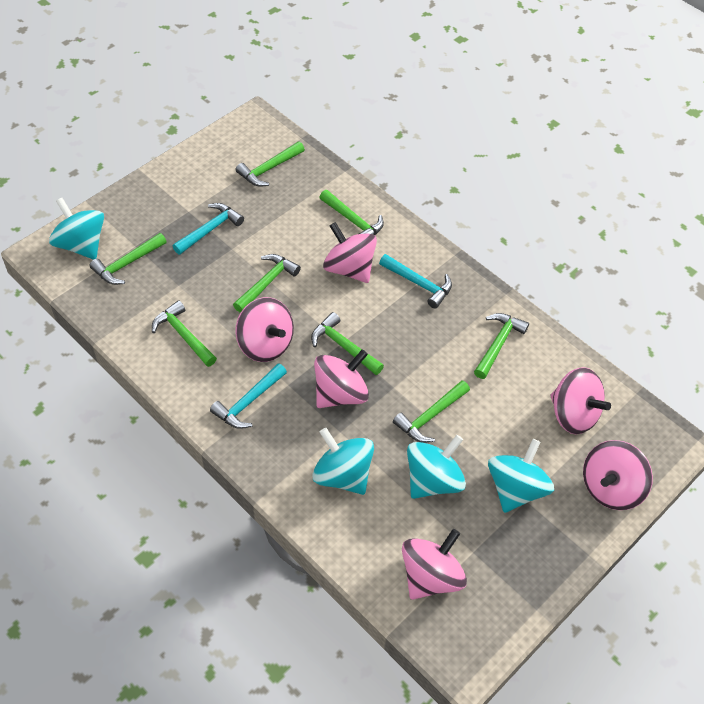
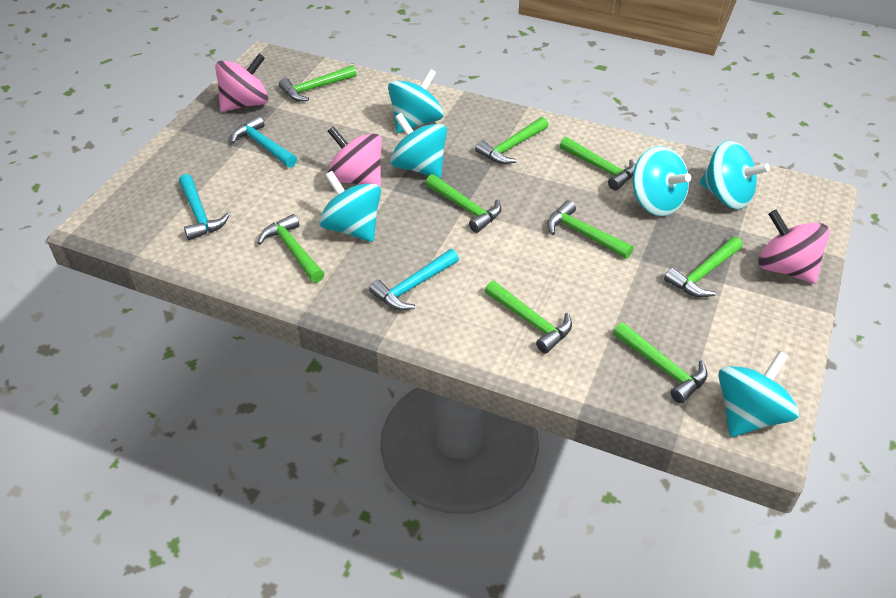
green hammer: 8 -> 9
pink spinning top: 6 -> 3
turquoise spinning top: 4 -> 6

